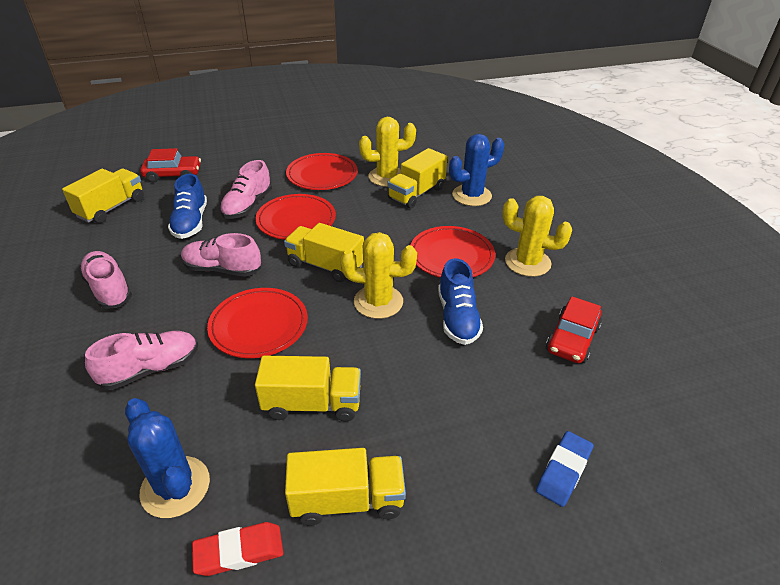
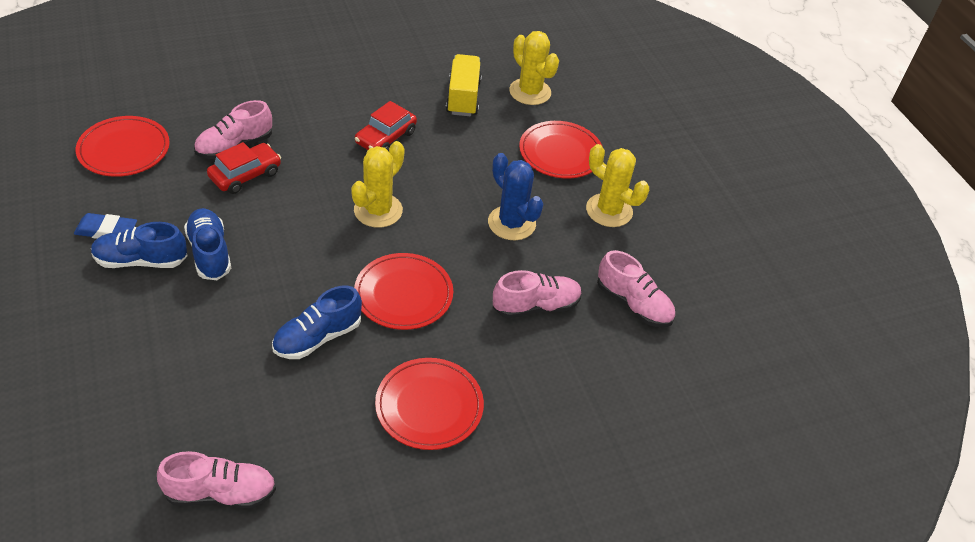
blue cactus: 2 -> 1
blue shoe: 2 -> 3
red eraser: 1 -> 0
yellow truck: 5 -> 1

